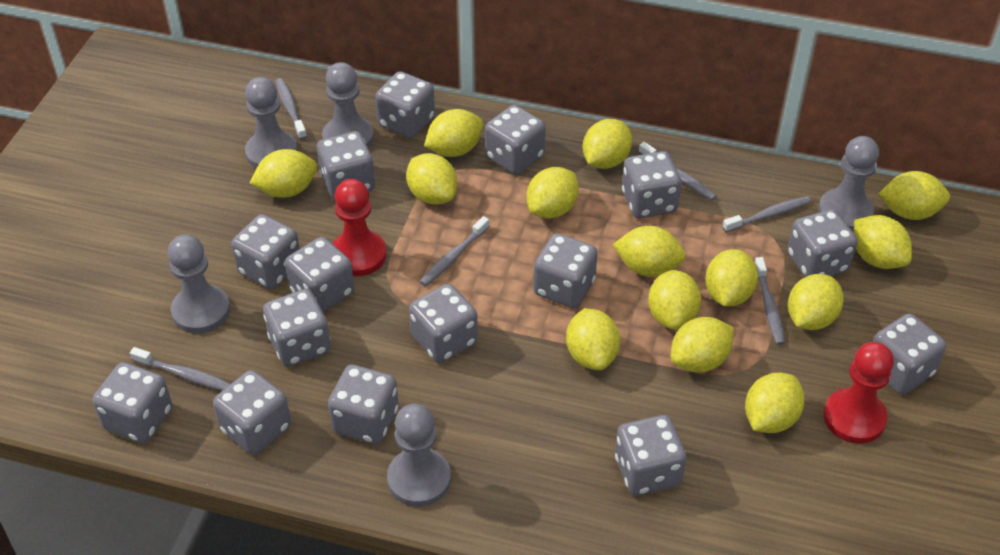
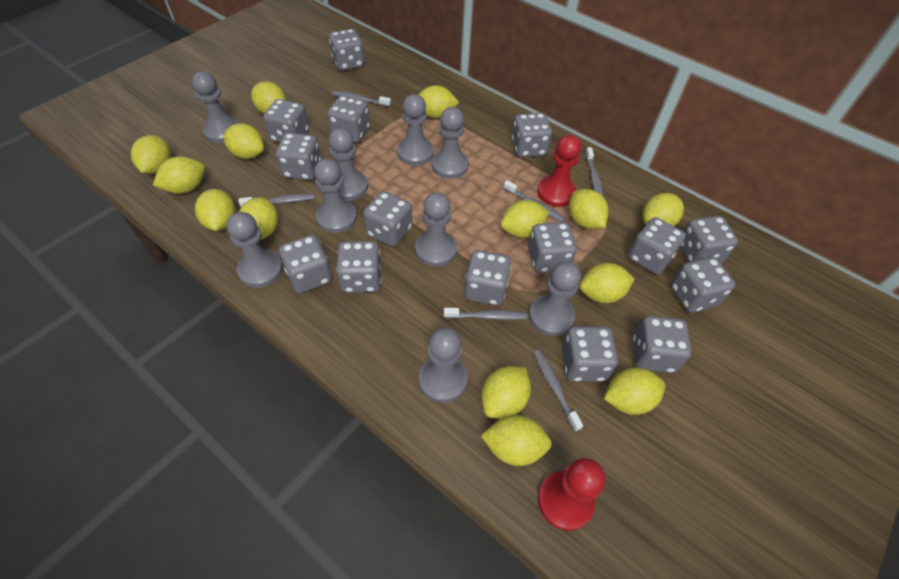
grey pawn: 5 -> 9

